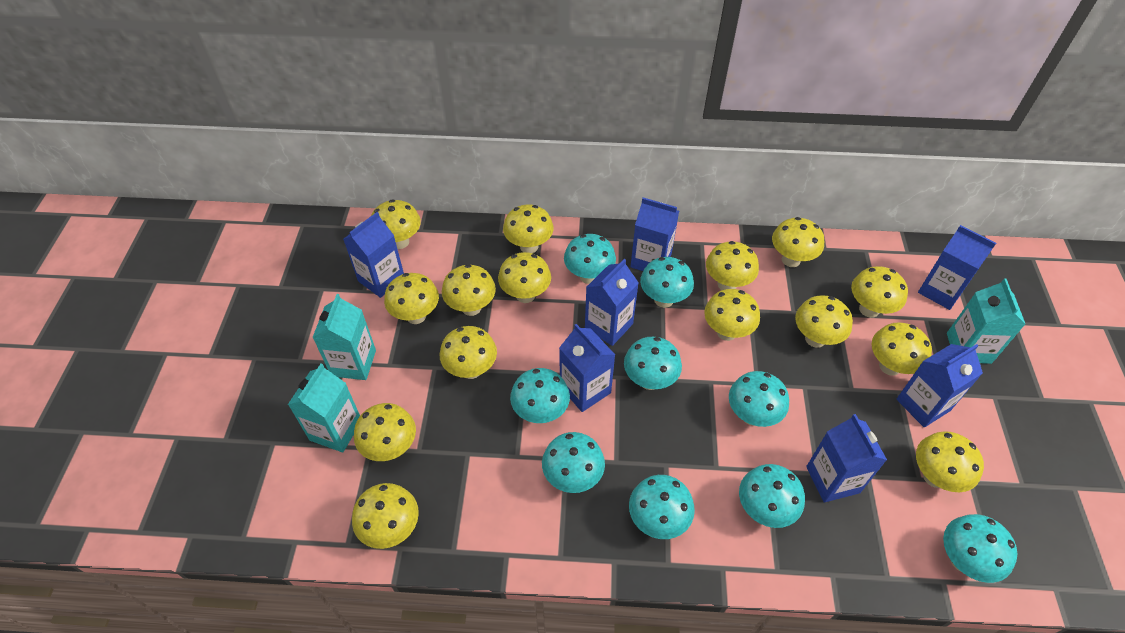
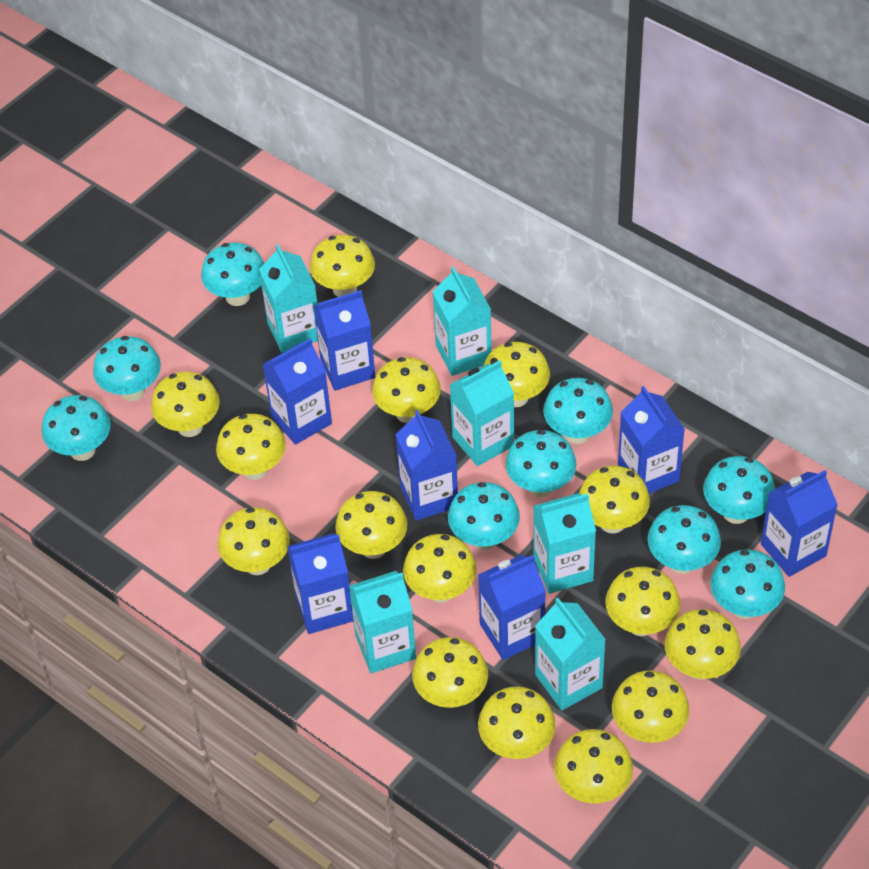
turquoise carton: 3 -> 6

